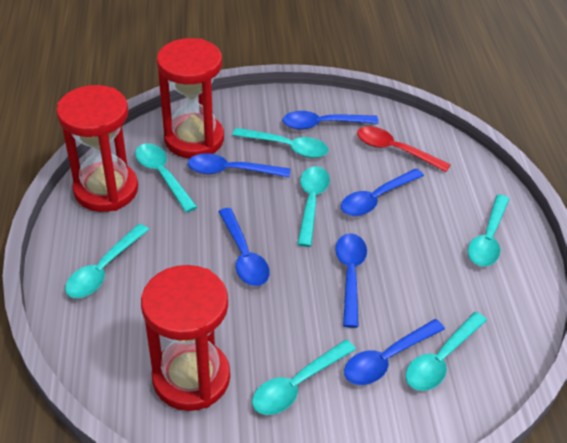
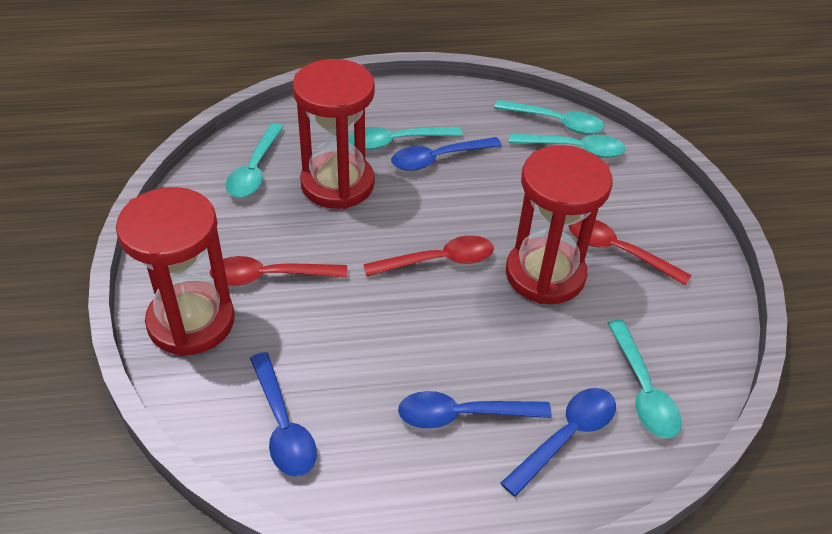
blue spoon: 6 -> 4
red spoon: 1 -> 3
turquoise spoon: 7 -> 5

